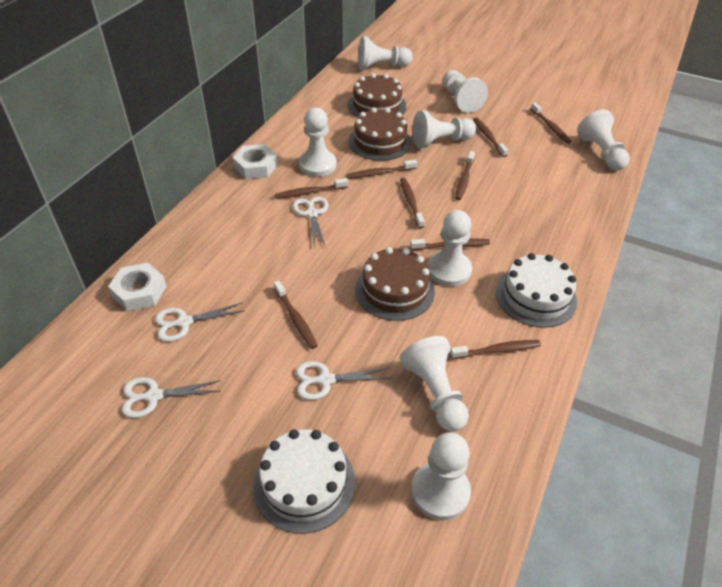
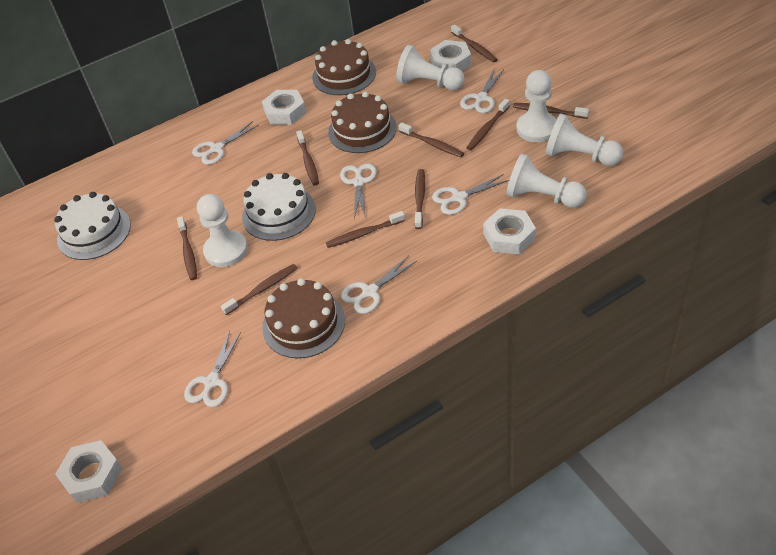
white nut: 2 -> 4
white pawn: 8 -> 5
white scissors: 4 -> 6

